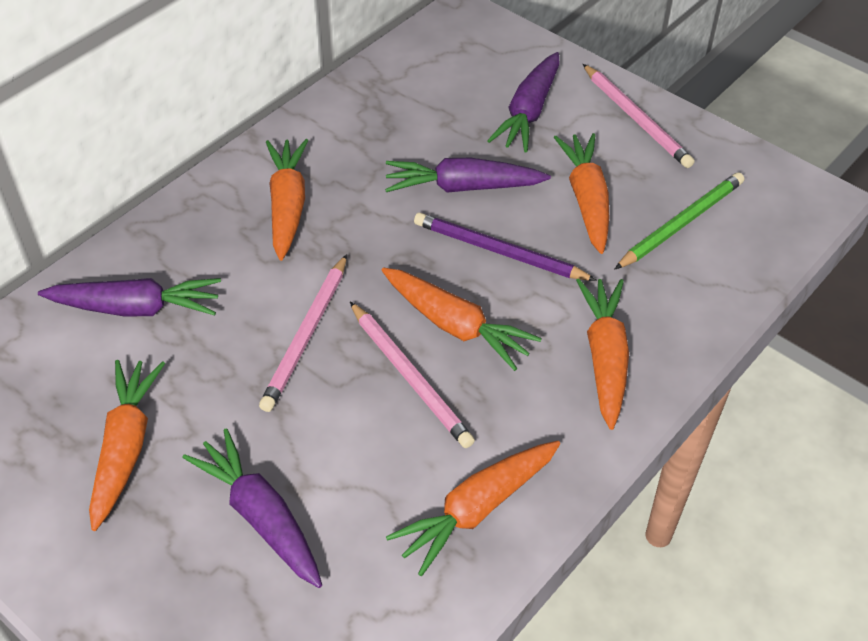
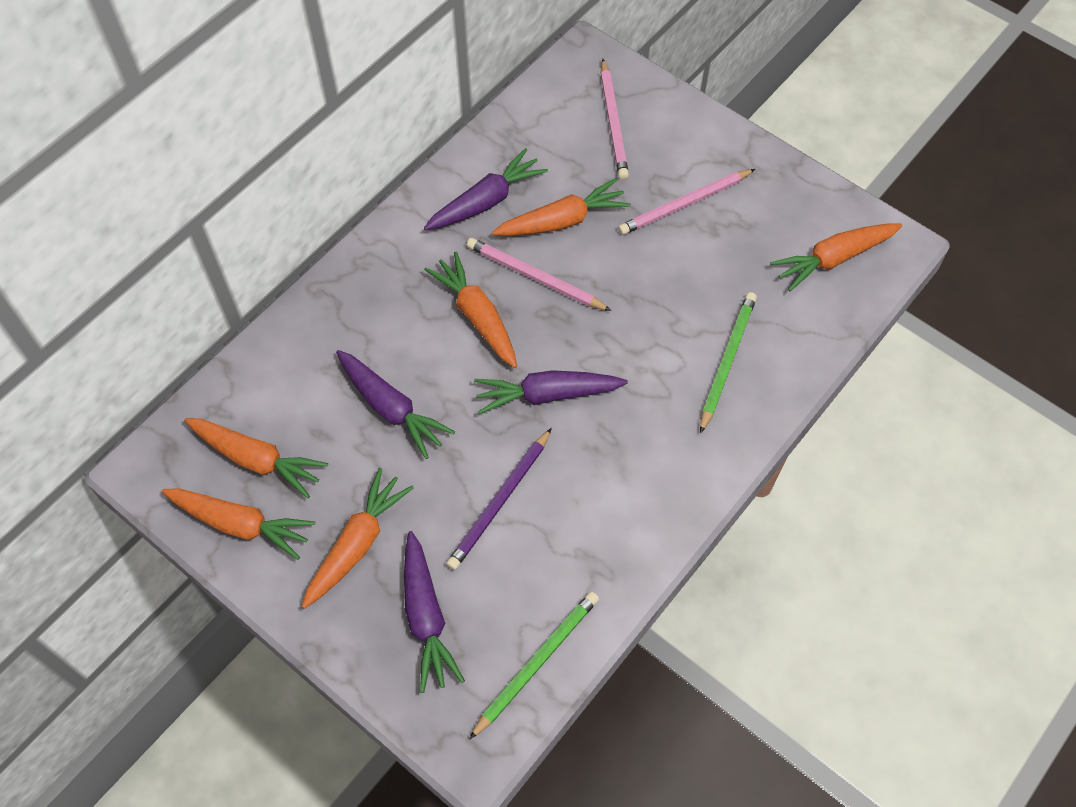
green pencil: 1 -> 2

